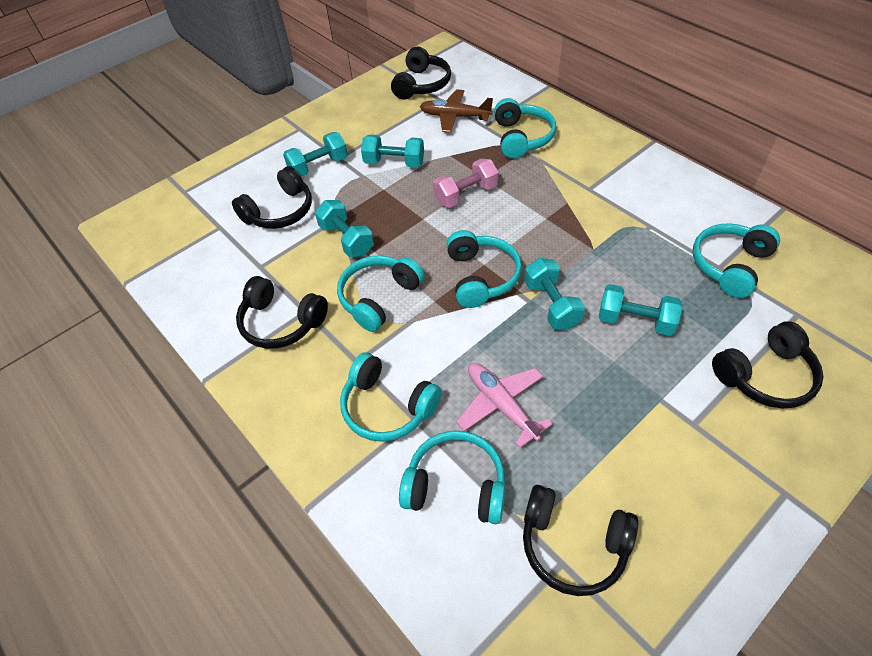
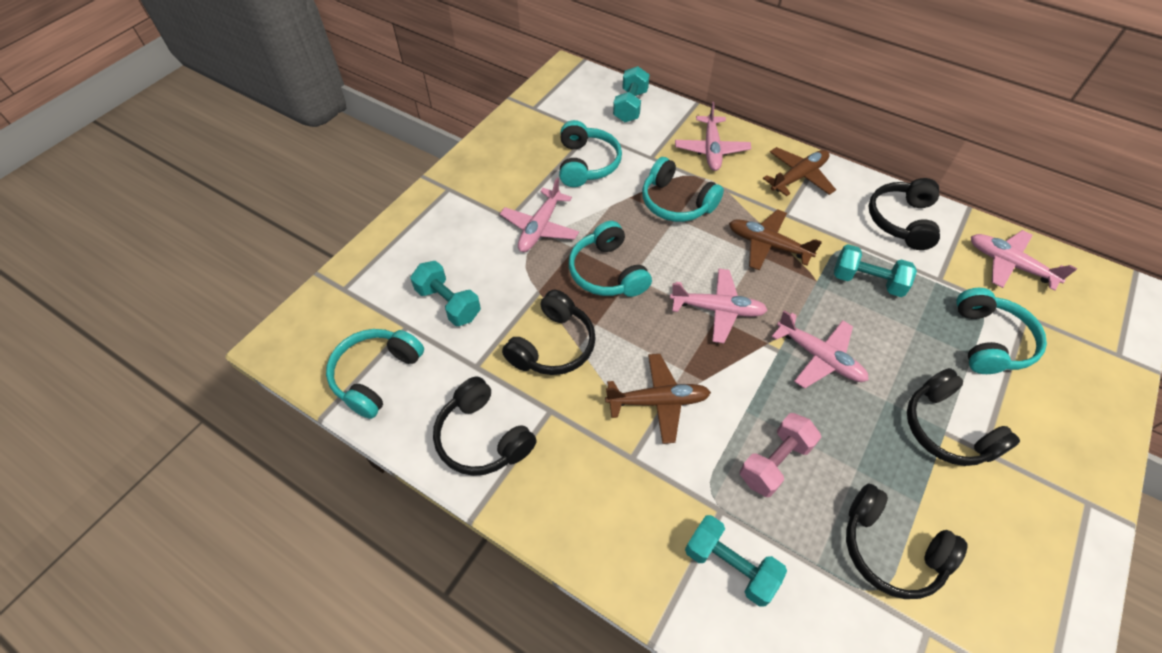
brown plane: 1 -> 3
pink plane: 1 -> 5
turquoise dumbbell: 5 -> 4
turquoise headphones: 6 -> 5

